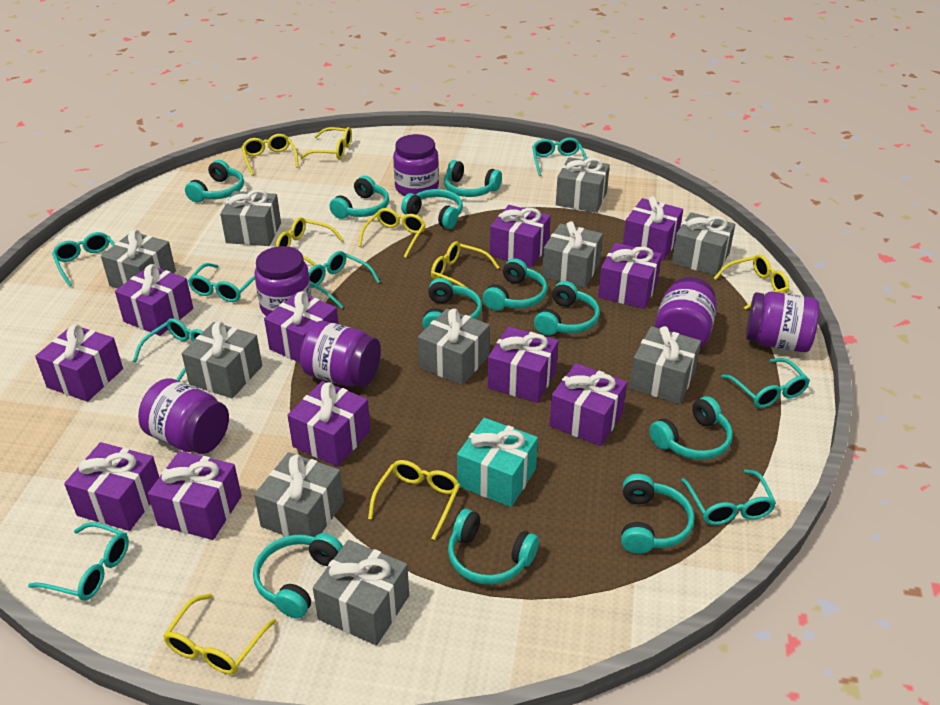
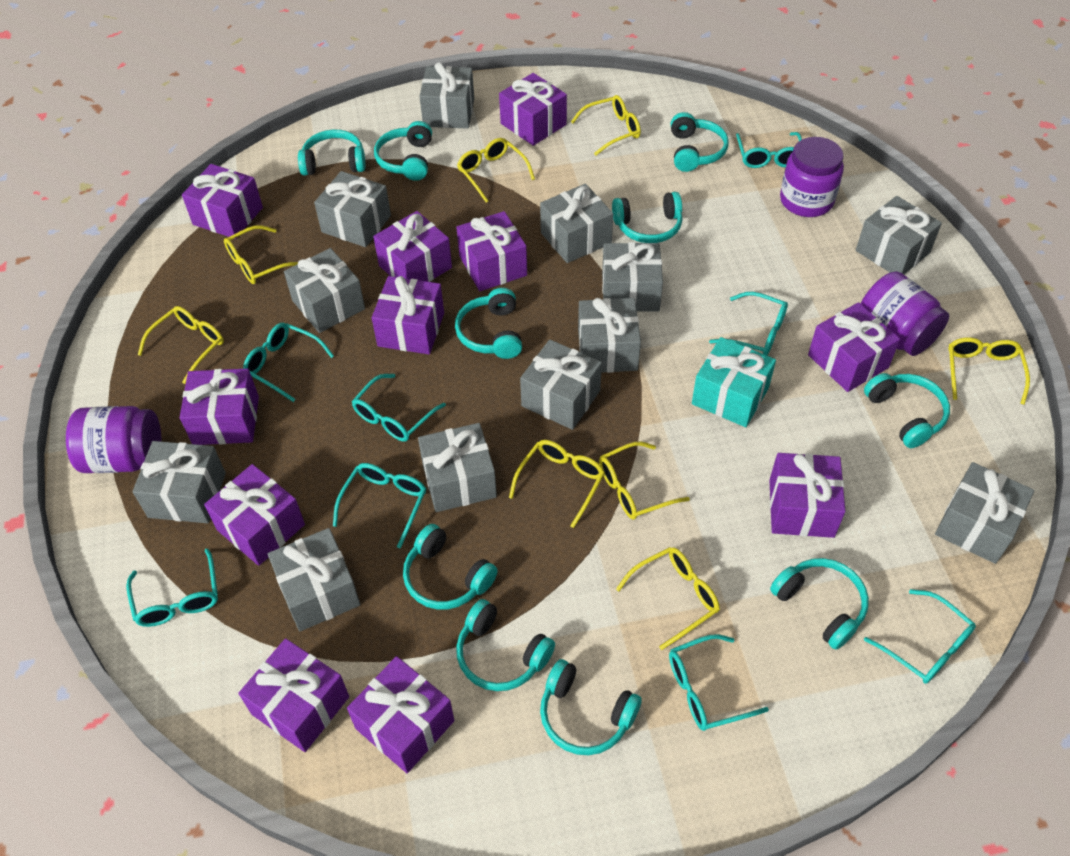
grey gift: 10 -> 12
purple jar: 6 -> 3
turquoise headphones: 11 -> 10

